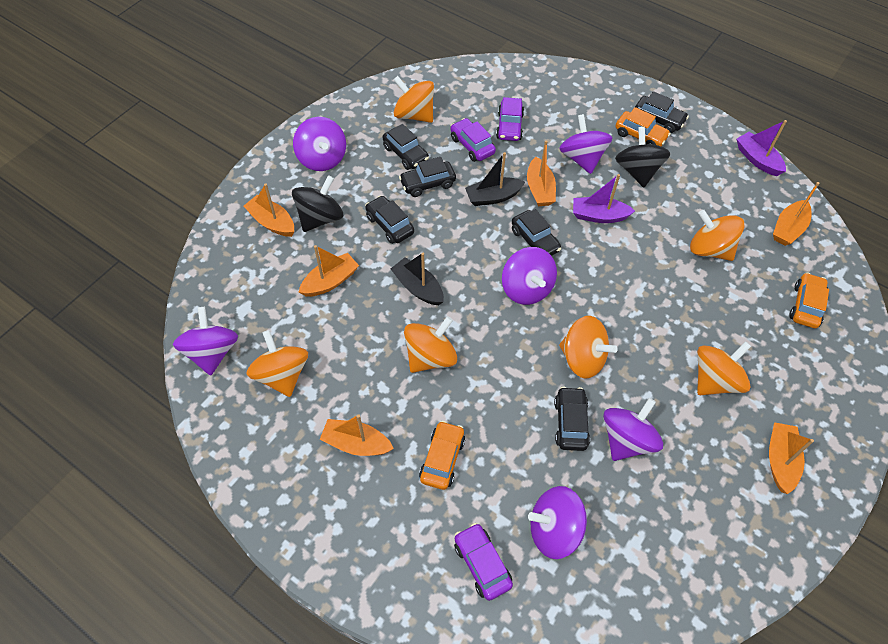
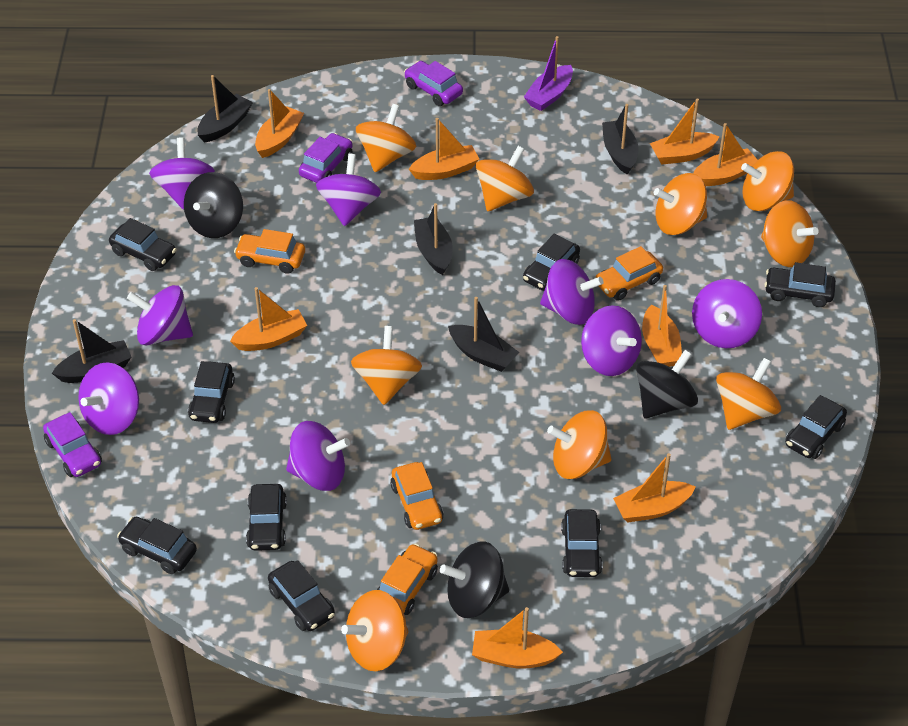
black boat: 2 -> 5
black car: 6 -> 9
black spinning top: 2 -> 3
orange boat: 6 -> 8
orange car: 3 -> 4
orange spinning top: 6 -> 9
purple boat: 2 -> 1
purple spinning top: 6 -> 8

